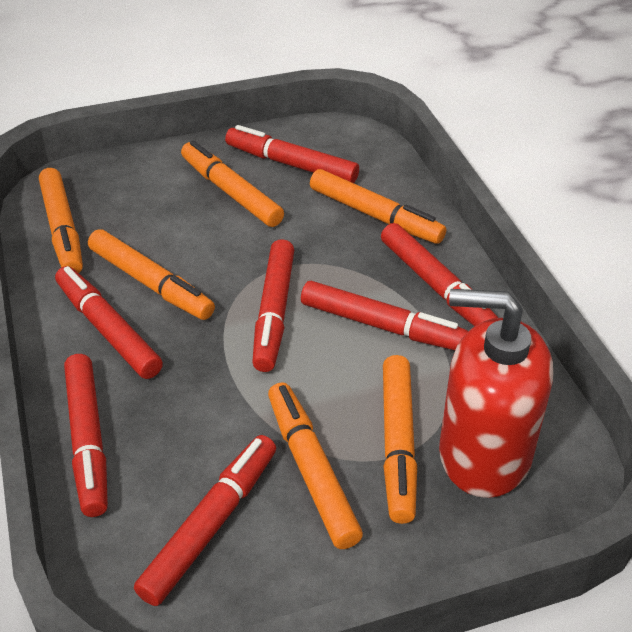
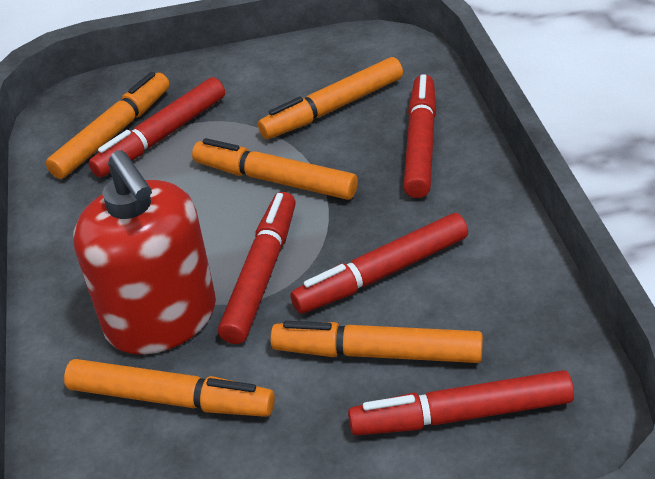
orange marker: 6 -> 5
red marker: 7 -> 5

